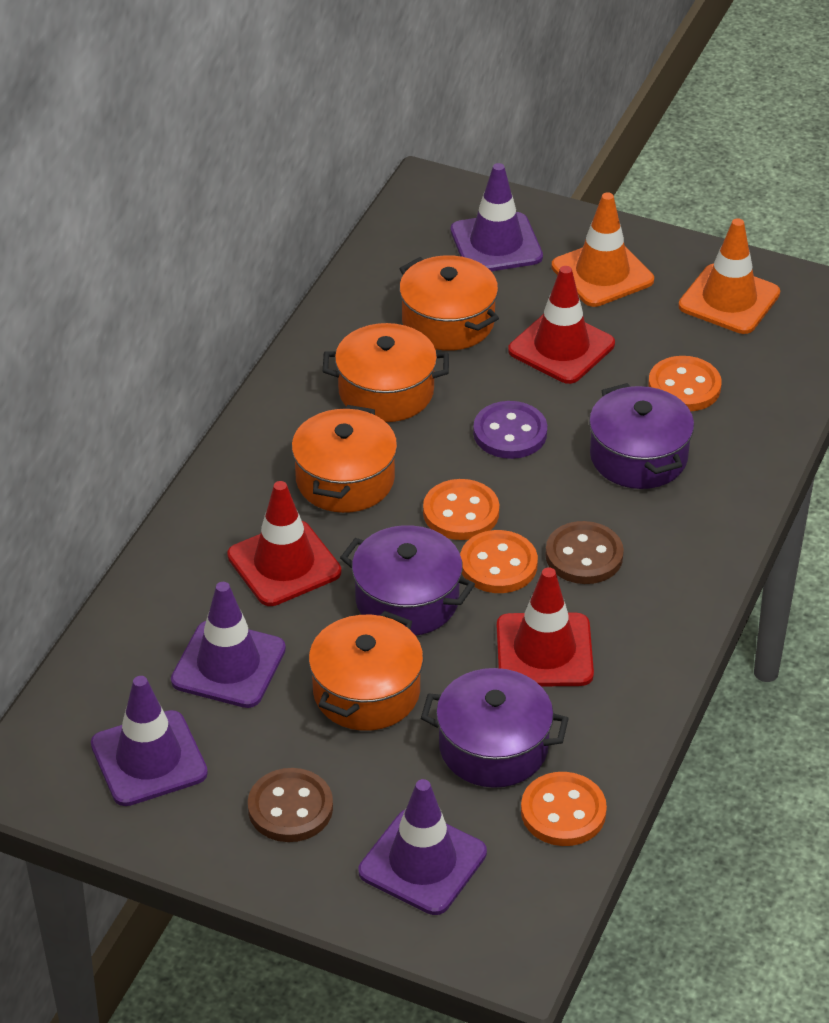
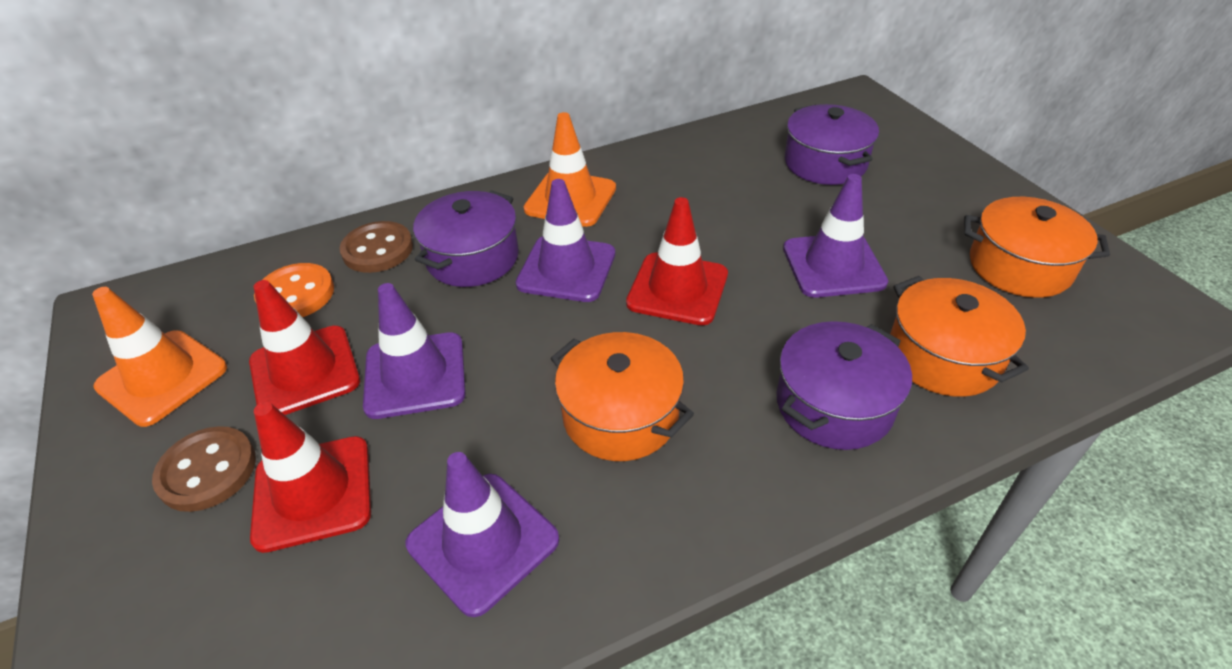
orange button: 4 -> 1
orange pot: 4 -> 3
purple button: 1 -> 0

